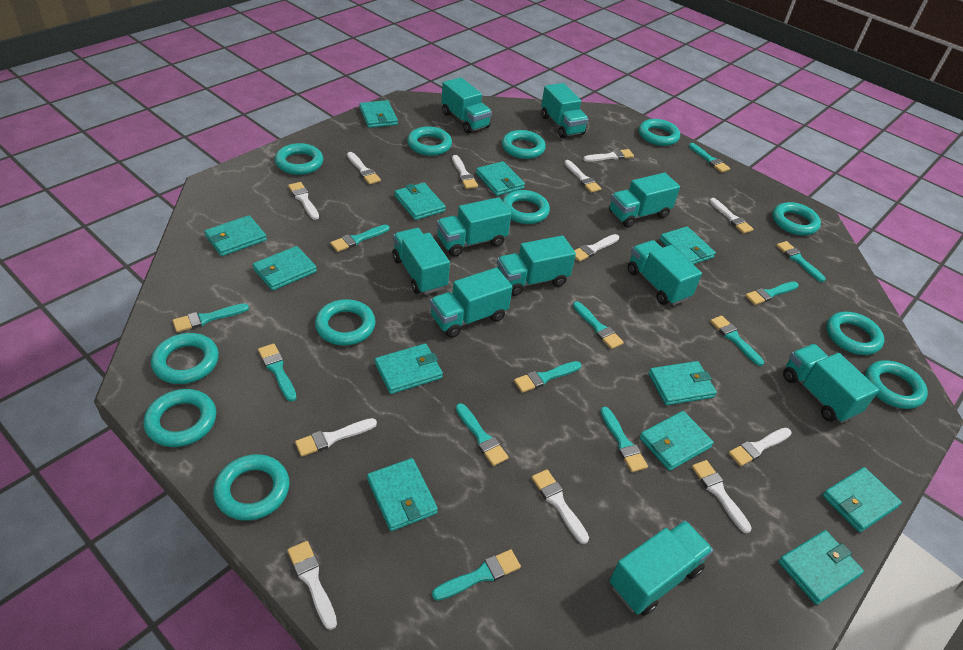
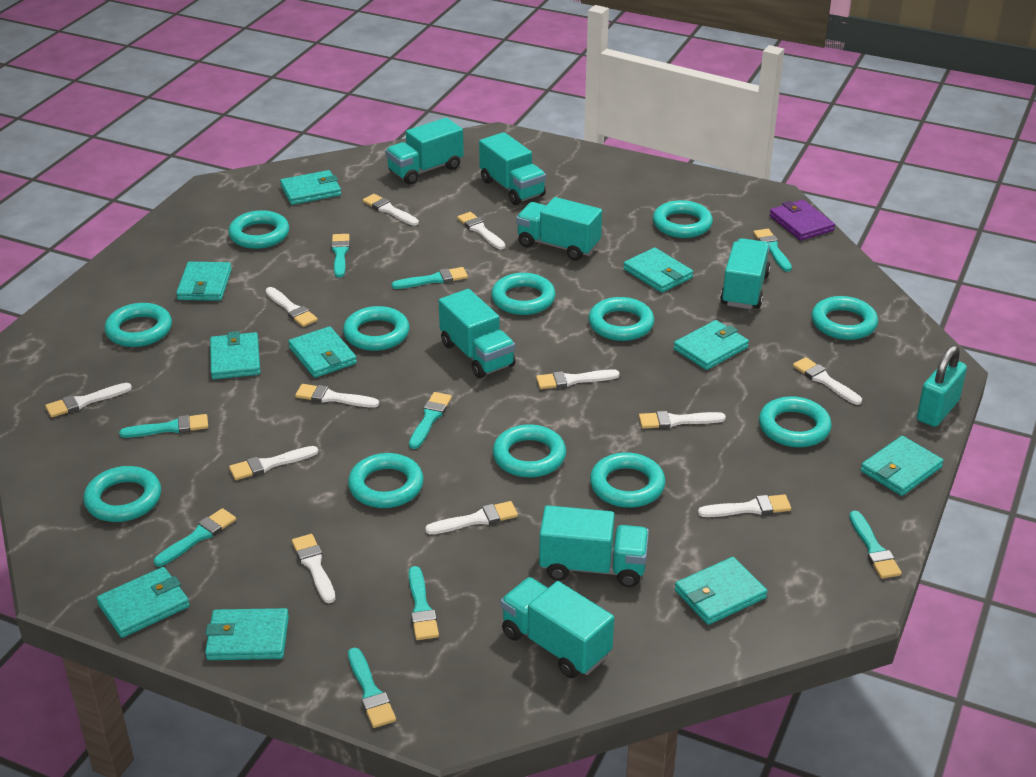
purple wallet: 0 -> 1
turquoise brush: 12 -> 9
turquoise padlock: 0 -> 1
turquoise truck: 10 -> 7
turquoise wallet: 12 -> 10

